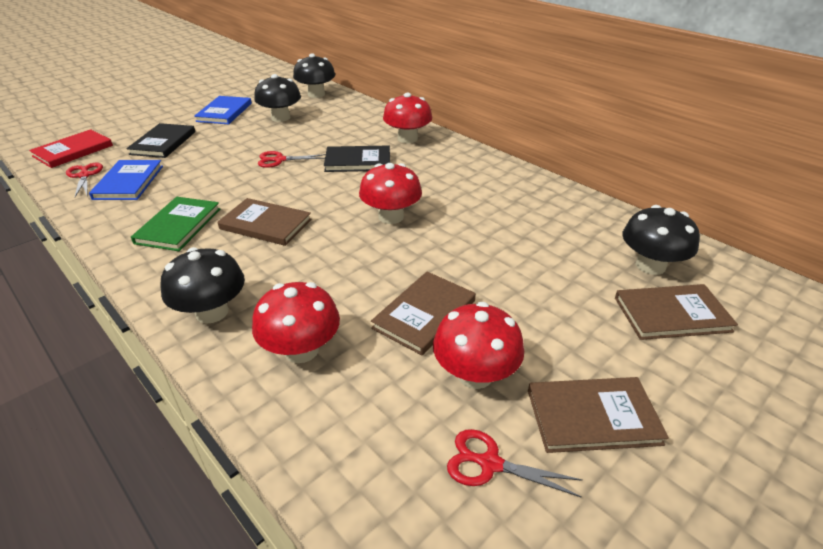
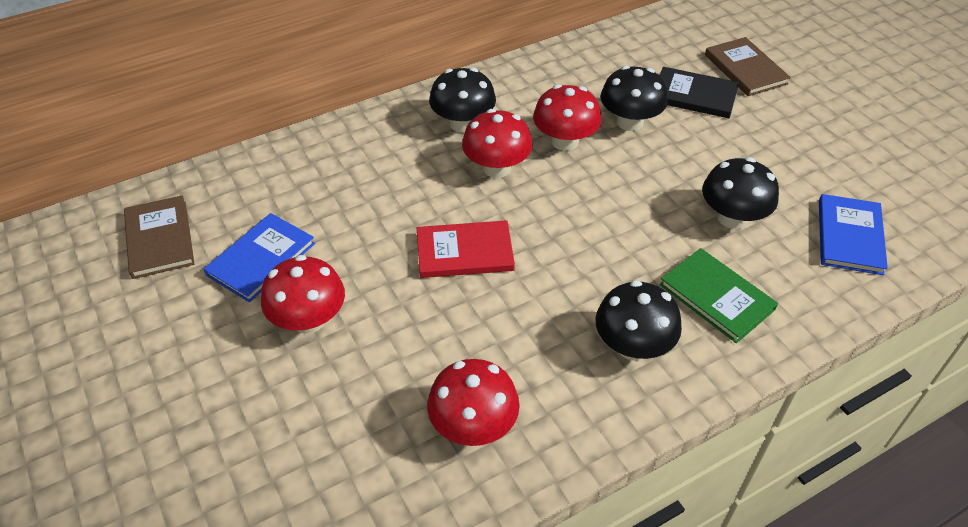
black book: 2 -> 1
brown book: 4 -> 2
red scissors: 3 -> 0

